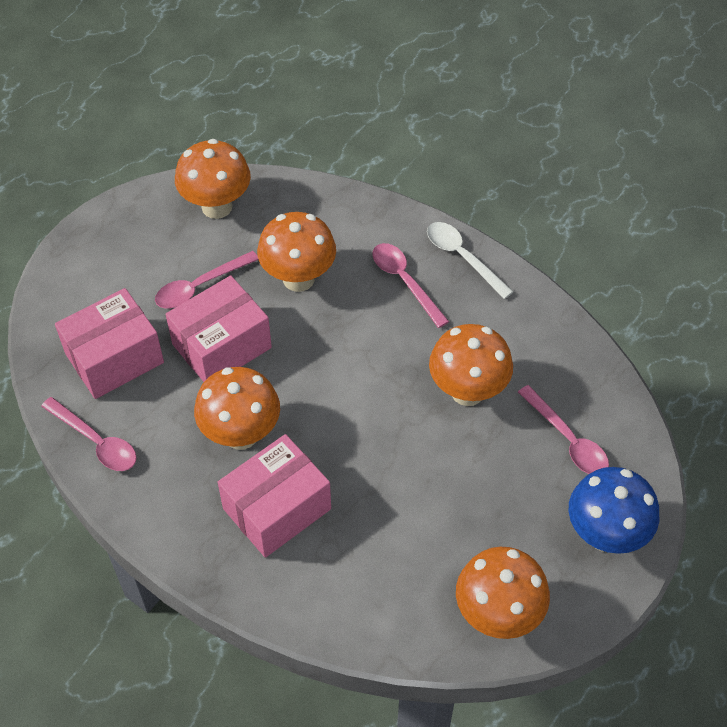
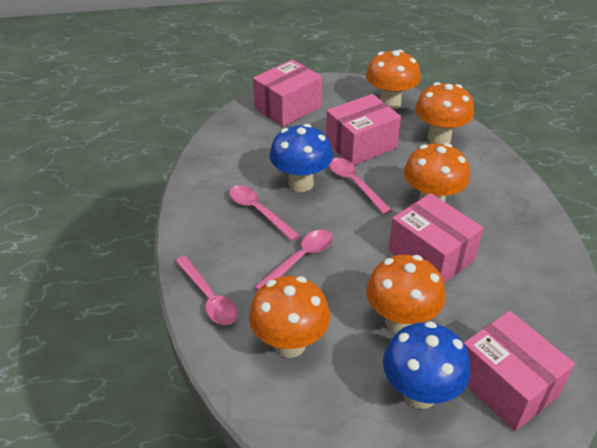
blue mushroom: 1 -> 2
pink box: 3 -> 4
white spoon: 1 -> 0

